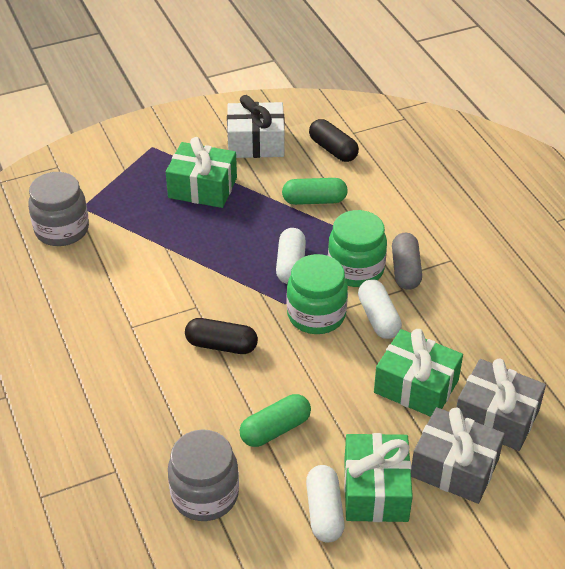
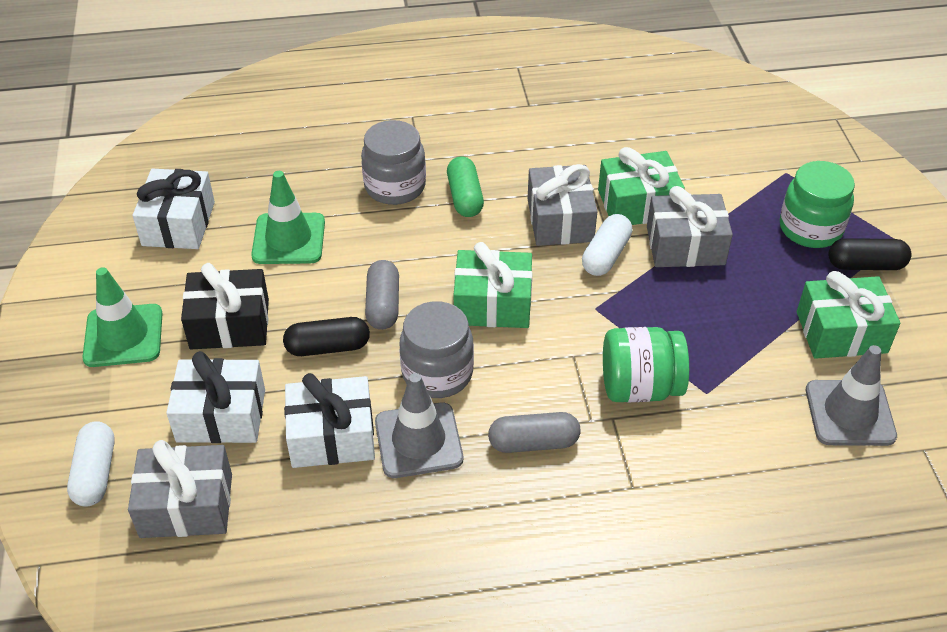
black gift: 0 -> 1
green capsule: 2 -> 1
green traffic cone: 0 -> 2
grey capsule: 1 -> 2
grey gift: 2 -> 3
grey traffic cone: 0 -> 2
white capsule: 3 -> 2
white gift: 1 -> 3

